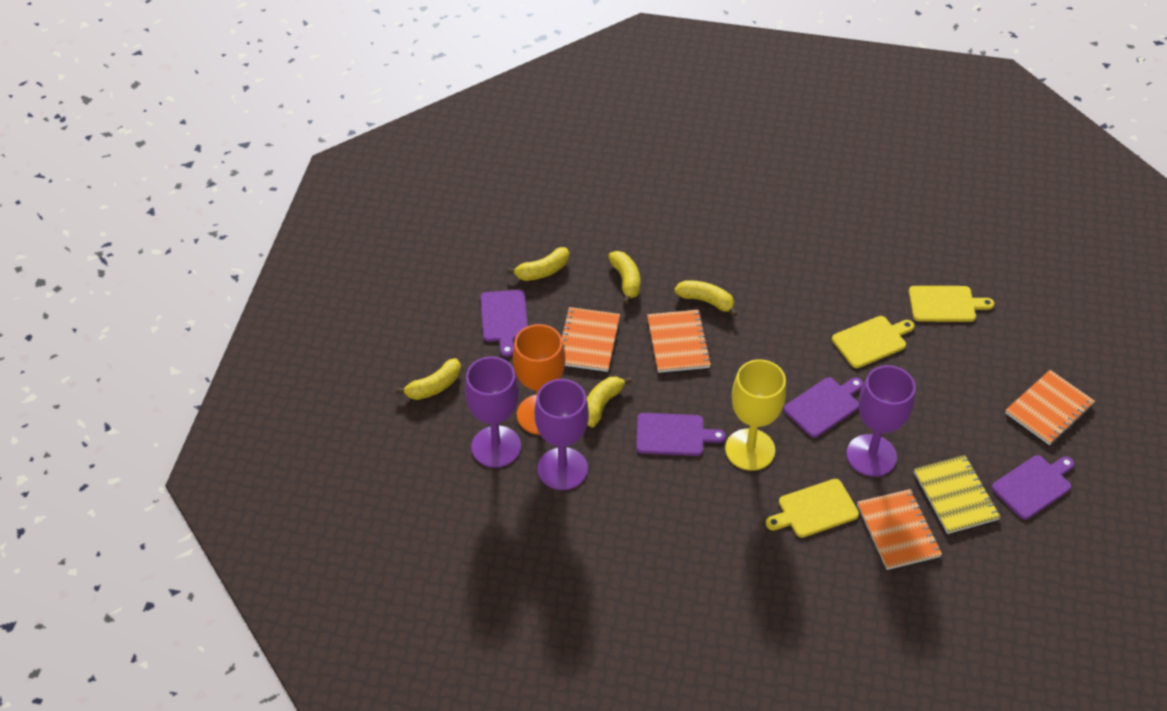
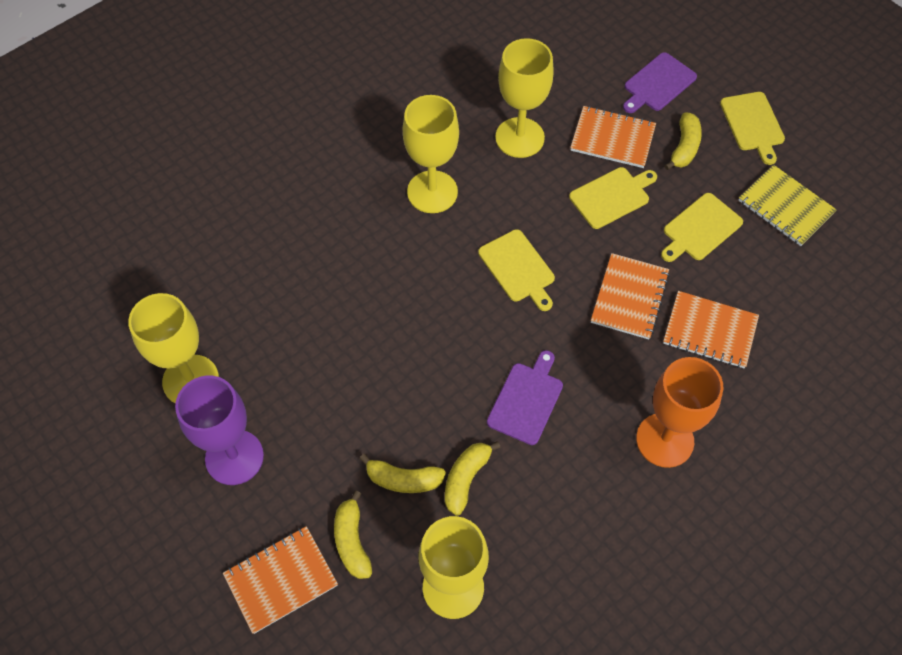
purple cutting board: 4 -> 2
purple goblet: 3 -> 1
yellow banana: 5 -> 4
yellow cutting board: 3 -> 4
yellow goblet: 1 -> 4

